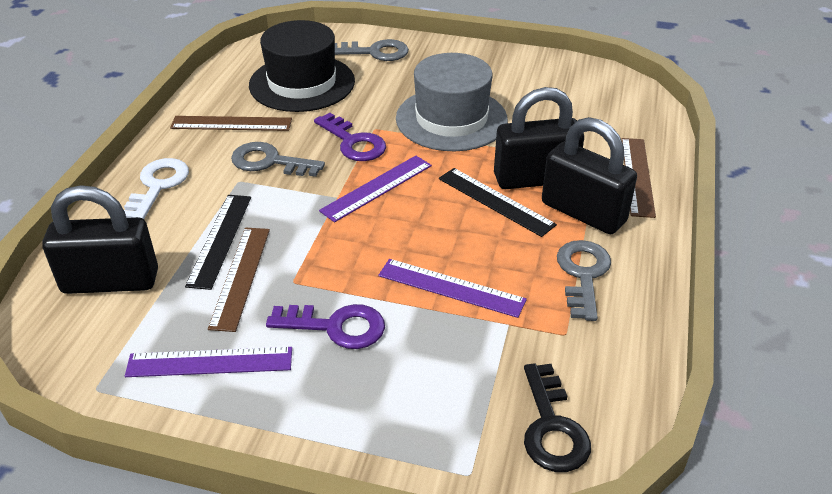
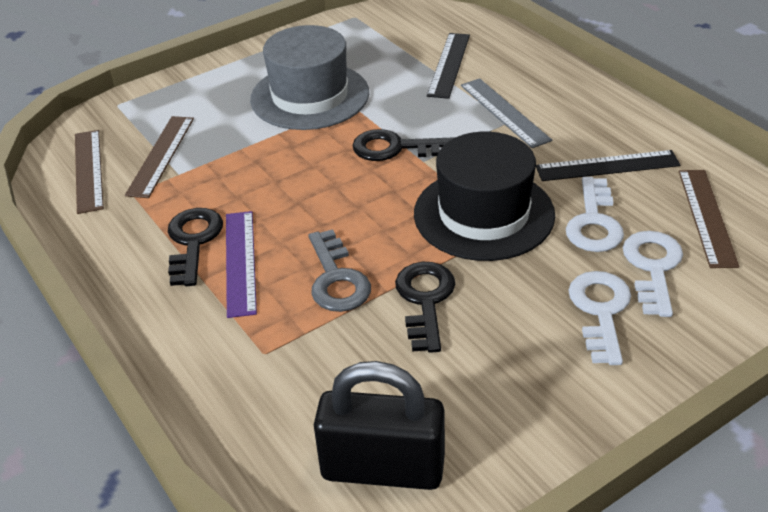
black key: 1 -> 3
black padlock: 3 -> 1
grey key: 3 -> 1
grey ruler: 0 -> 1
purple key: 2 -> 0
purple ruler: 3 -> 1
white key: 1 -> 3

